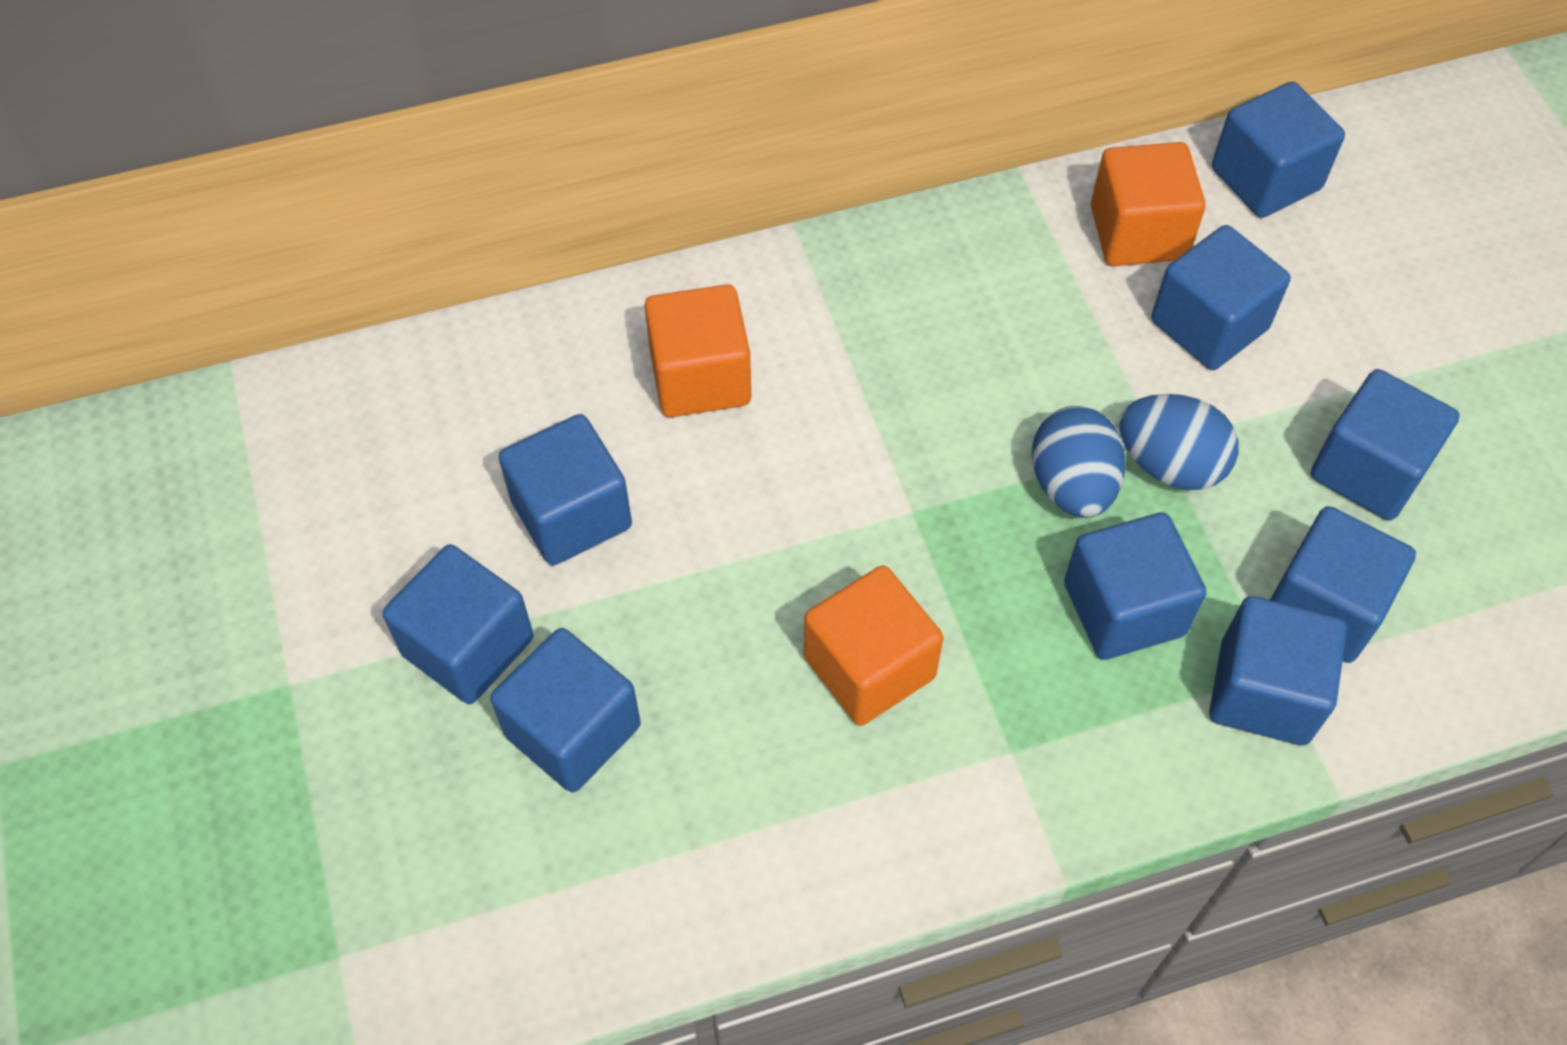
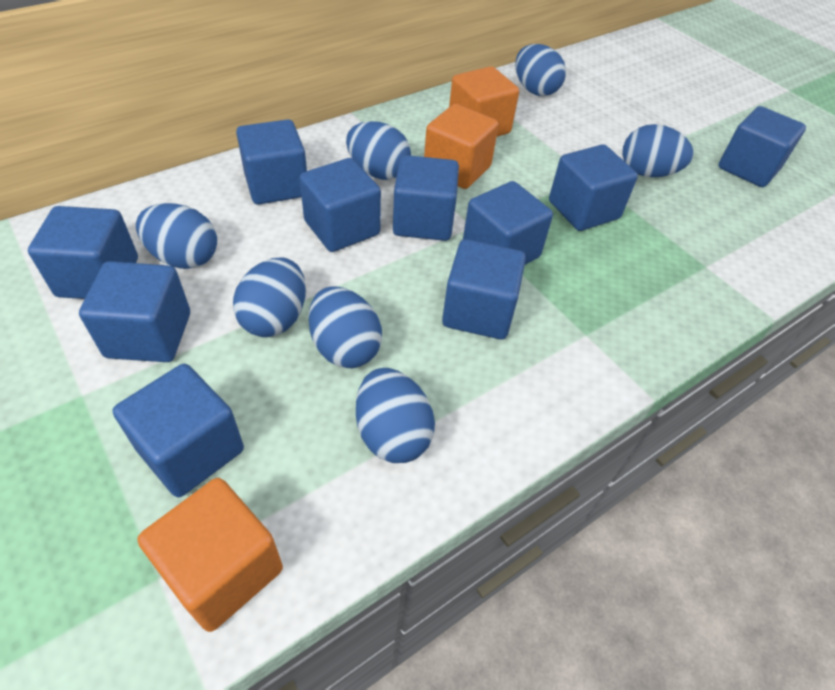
blue cube: 9 -> 10
blue egg: 2 -> 7

